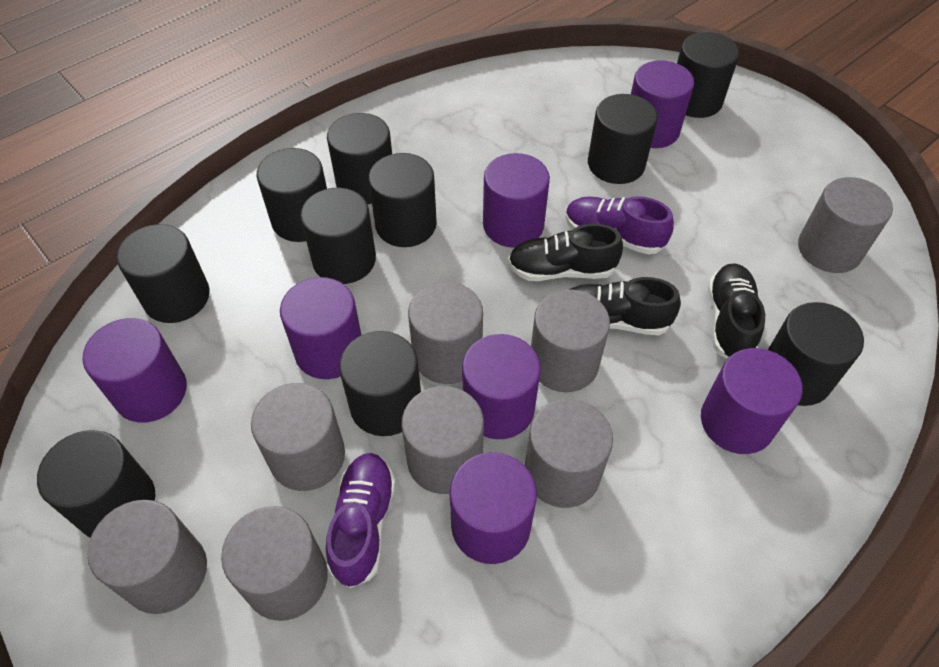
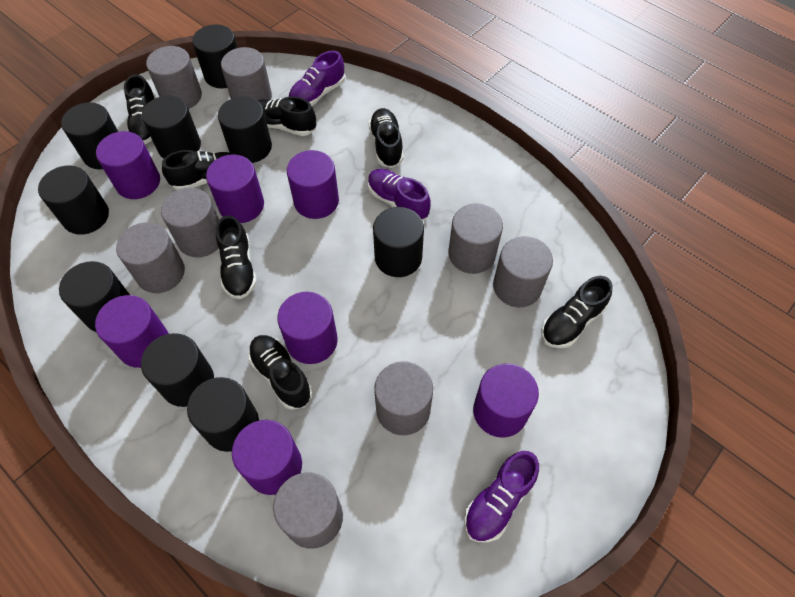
black cylinder: 10 -> 9
black shoe: 3 -> 7
purple shoe: 2 -> 3

